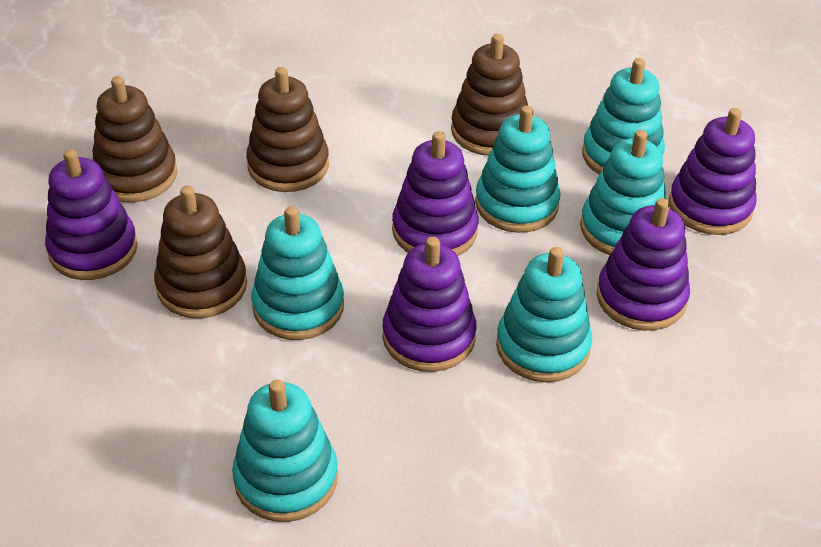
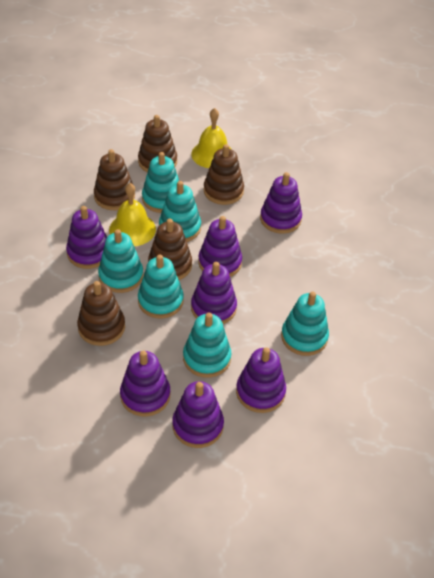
brown stacking toy: 4 -> 5
purple stacking toy: 5 -> 7
yellow bell: 0 -> 2

